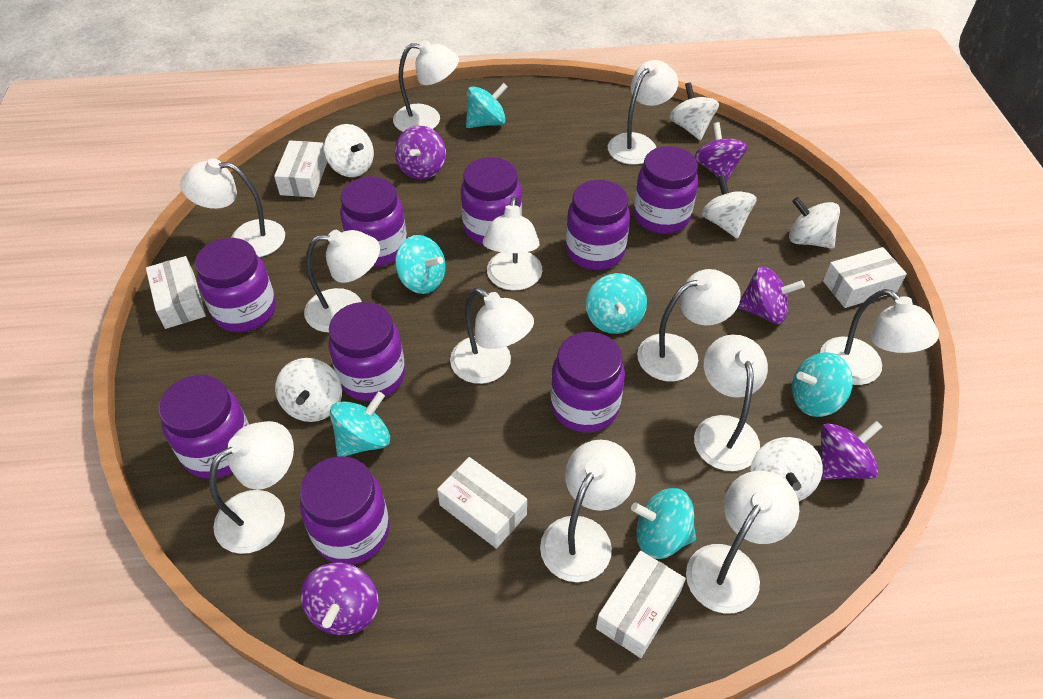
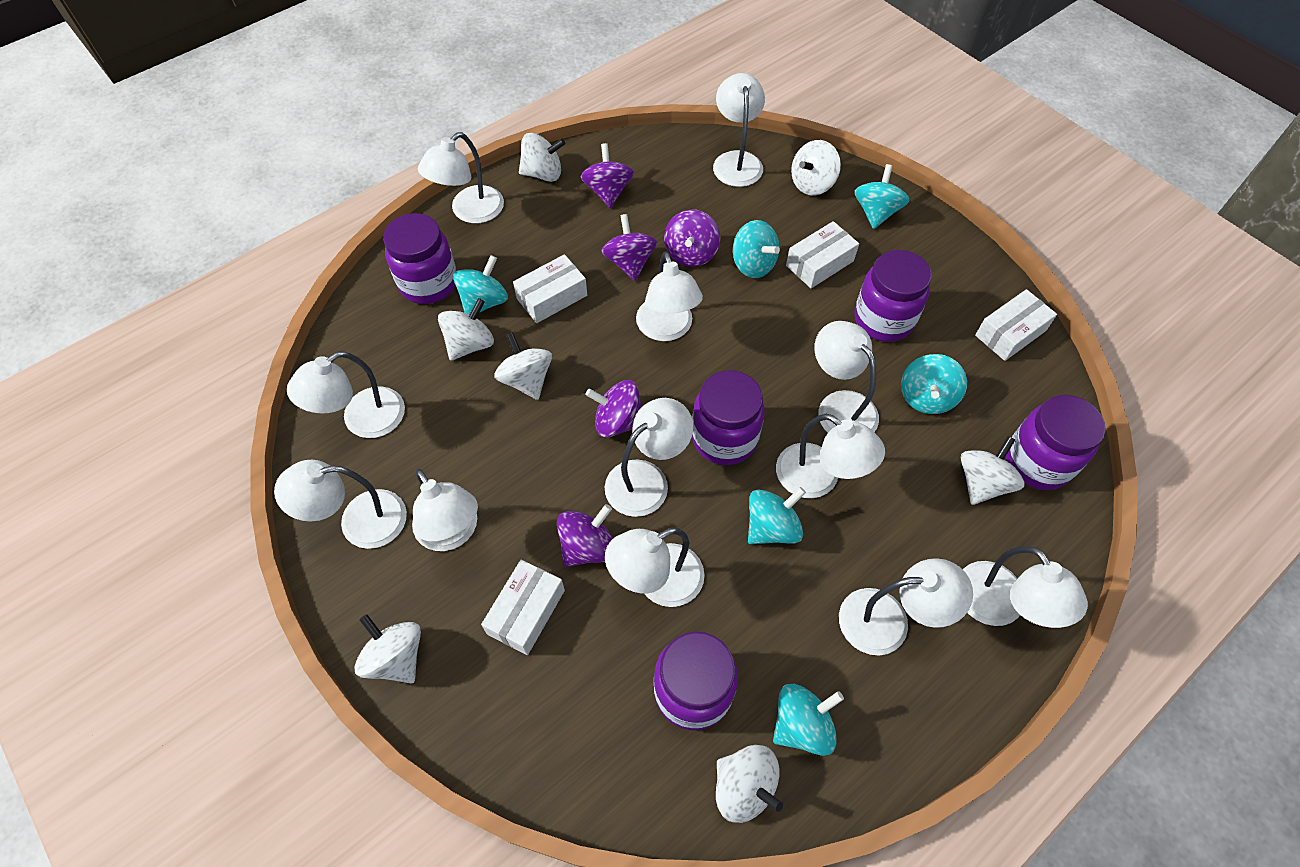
purple jar: 9 -> 5
white box: 5 -> 4
white spinning top: 6 -> 7

